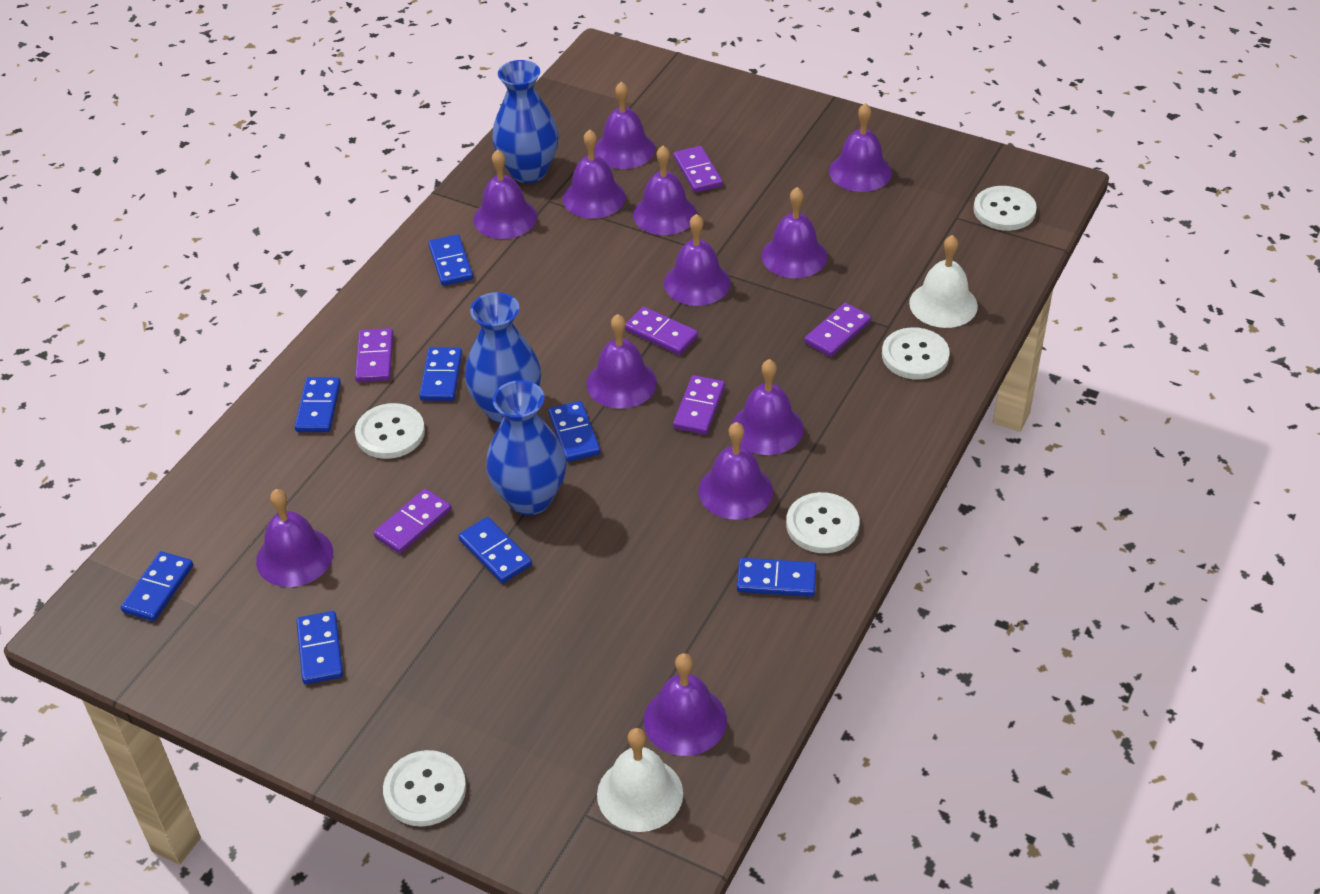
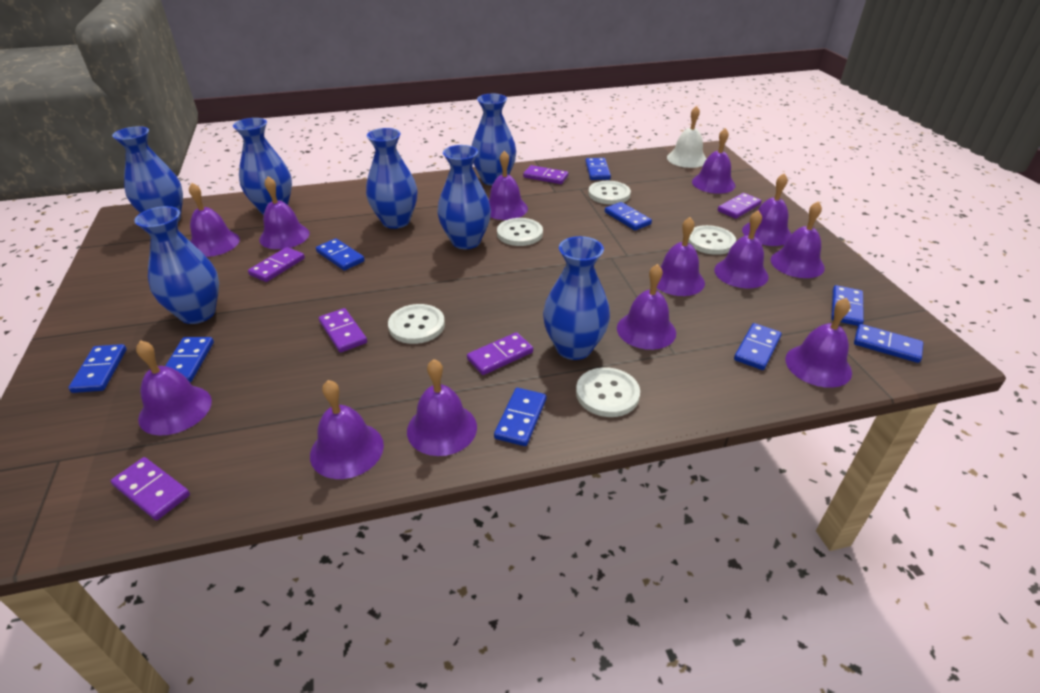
blue domino: 8 -> 9
blue vase: 3 -> 7
purple bell: 12 -> 13
white bell: 2 -> 1

